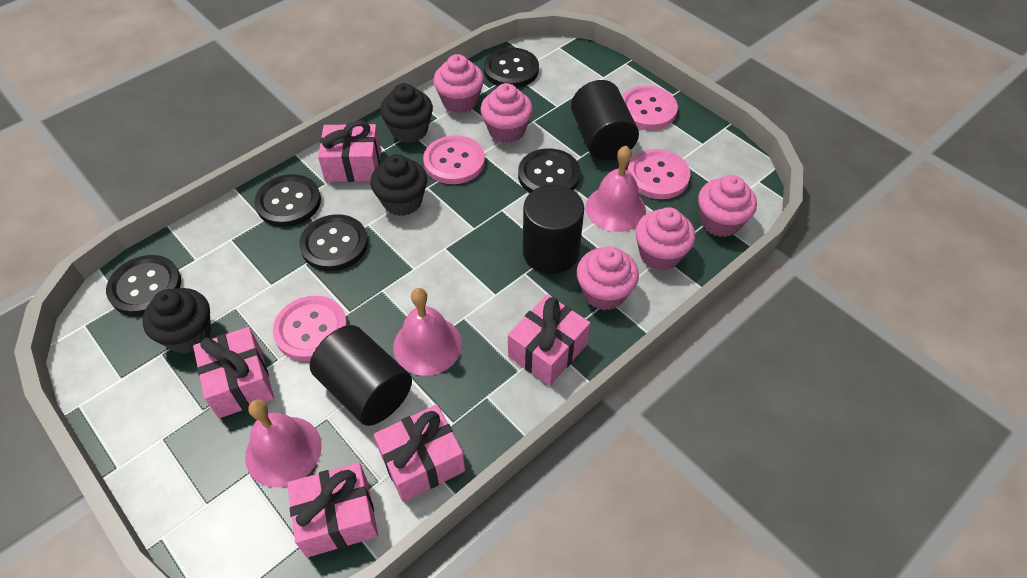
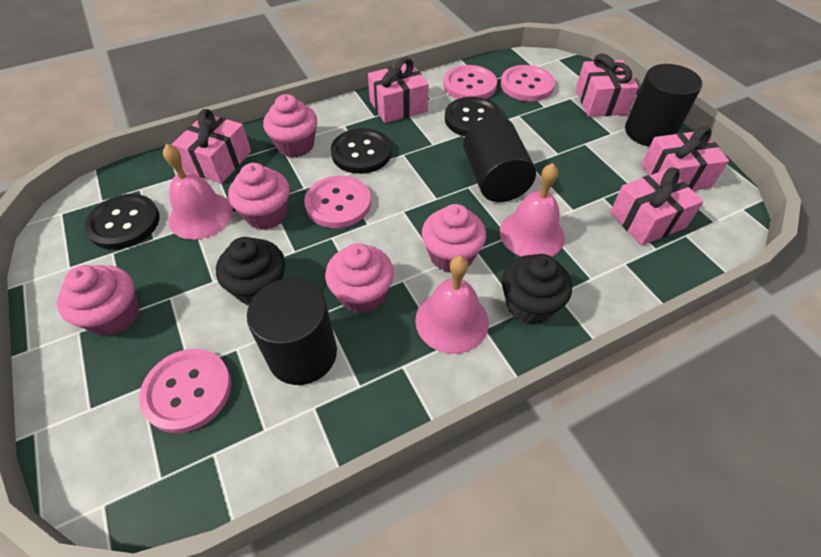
black button: 5 -> 3
black cupcake: 3 -> 2

